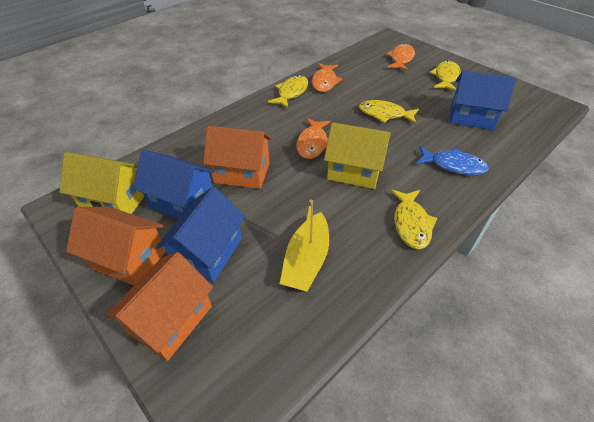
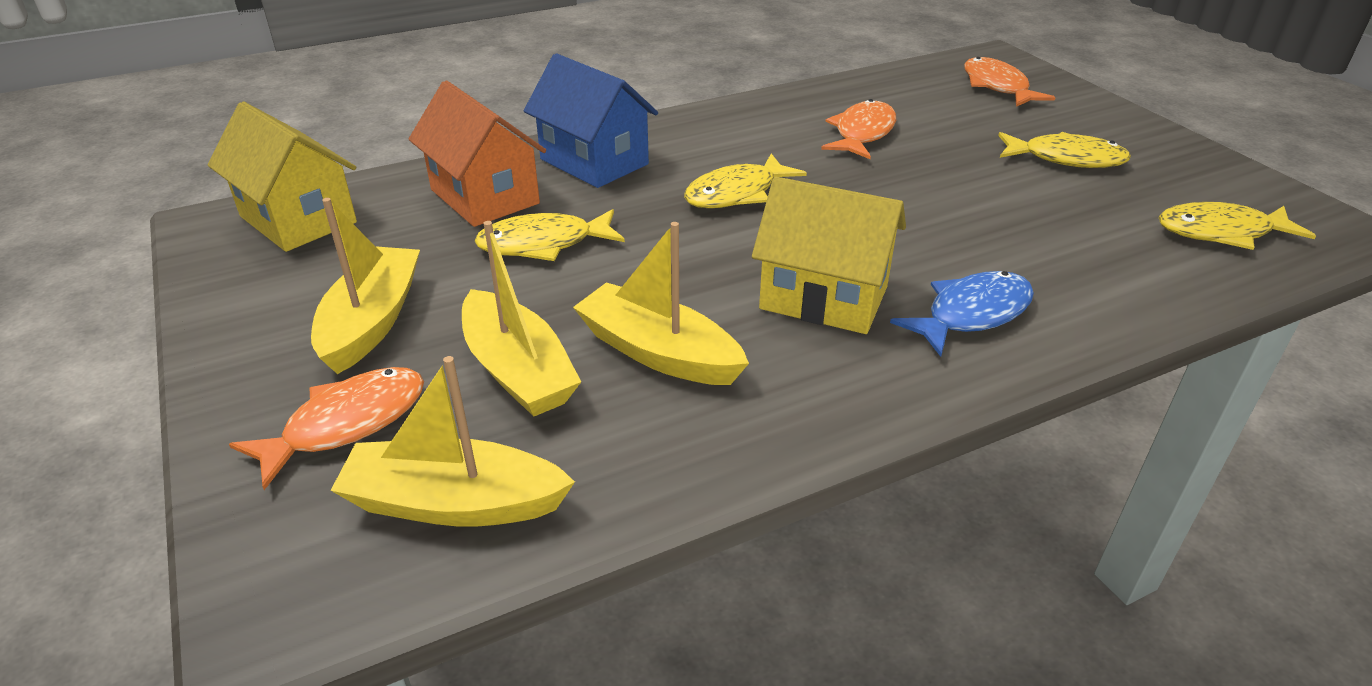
blue house: 3 -> 1
orange house: 3 -> 1
yellow boat: 1 -> 4

